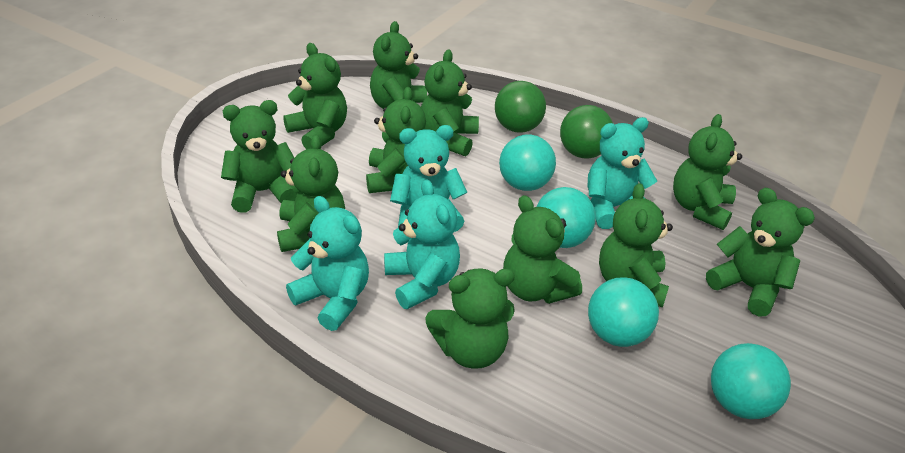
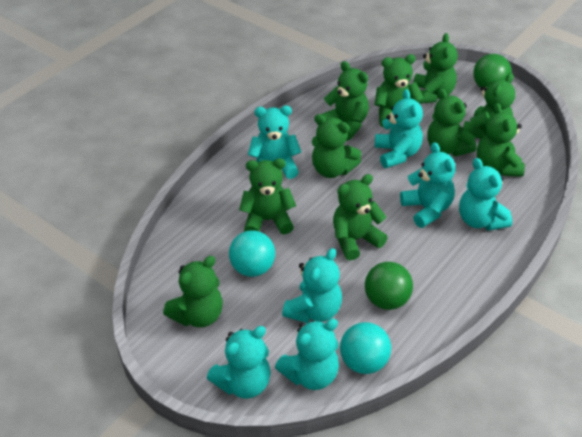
green teddy bear: 11 -> 10
turquoise ball: 4 -> 2
turquoise teddy bear: 4 -> 7

